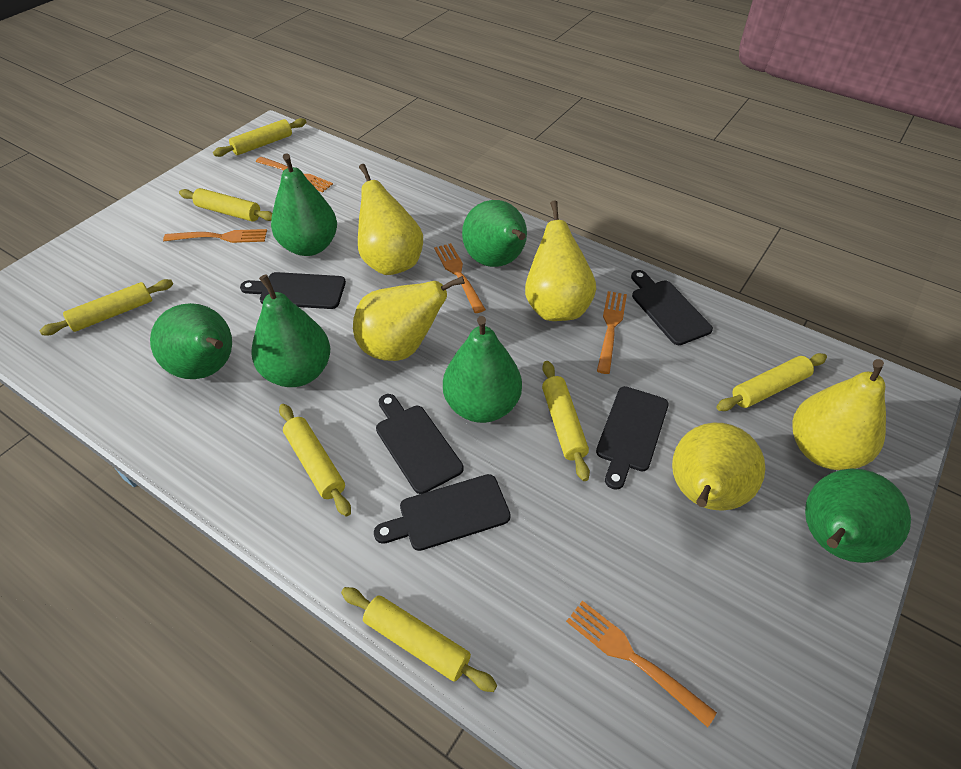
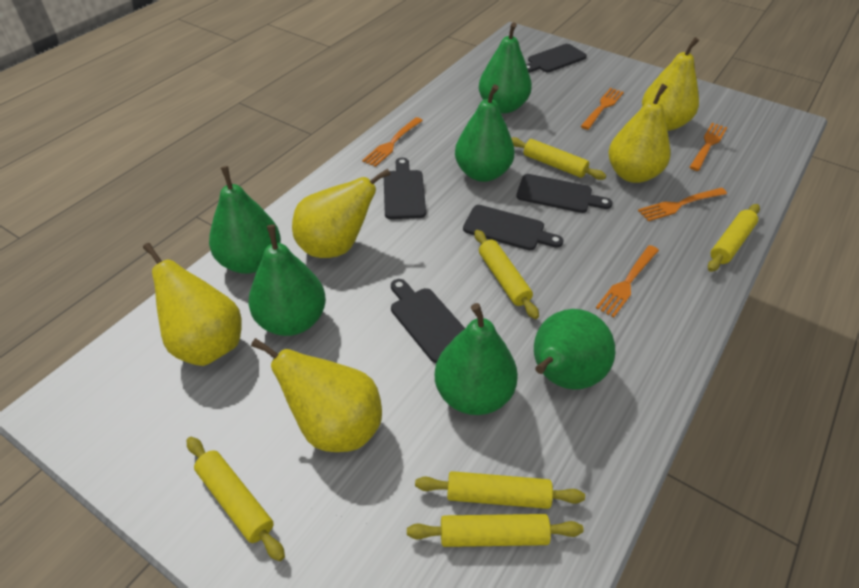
yellow rolling pin: 7 -> 6

